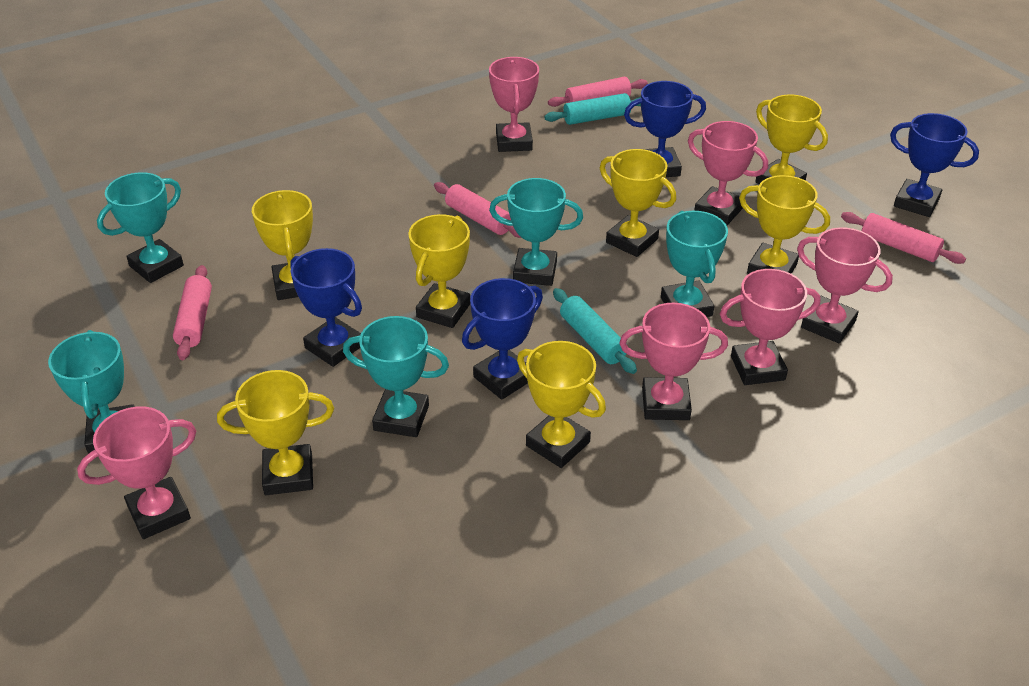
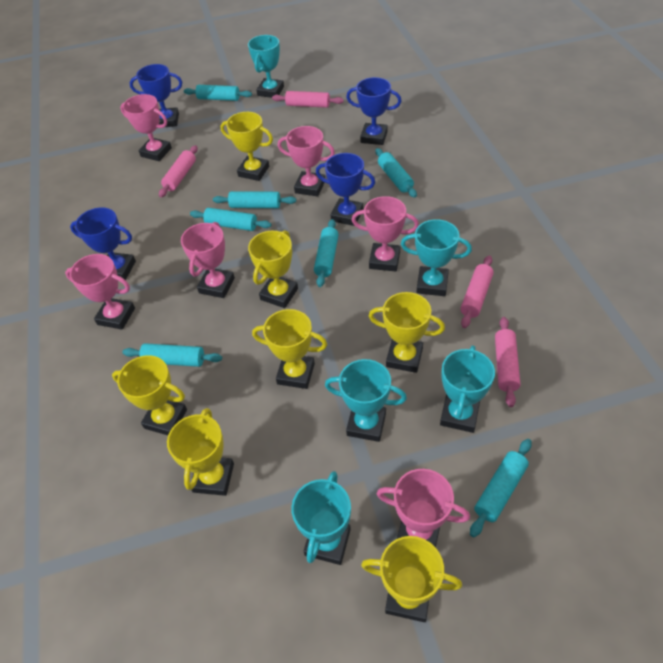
turquoise rolling pin: 2 -> 7

